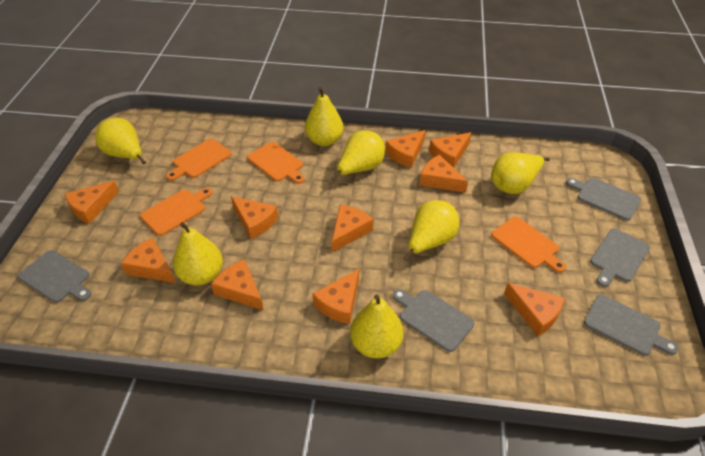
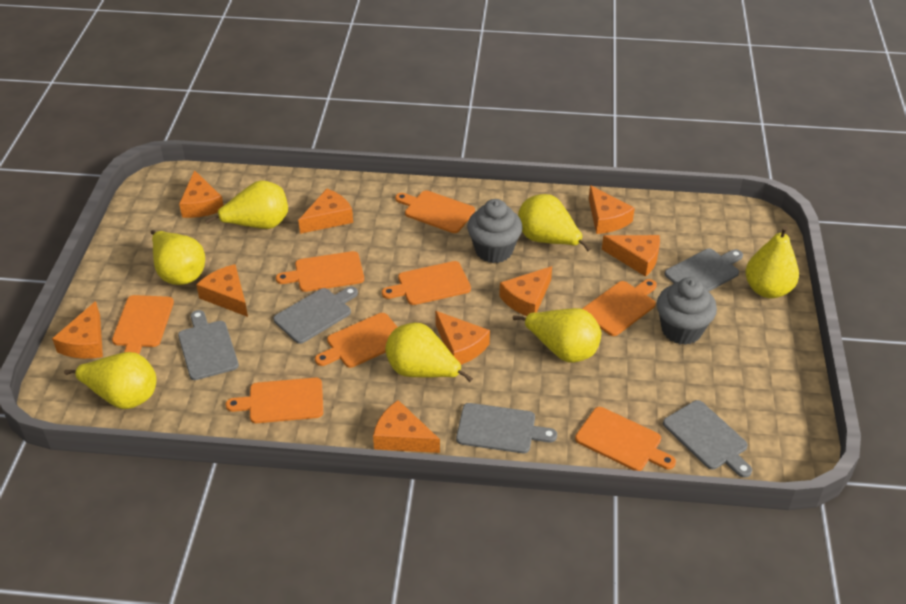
grey cupcake: 0 -> 2
orange cheese: 10 -> 9
orange cutting board: 4 -> 8

